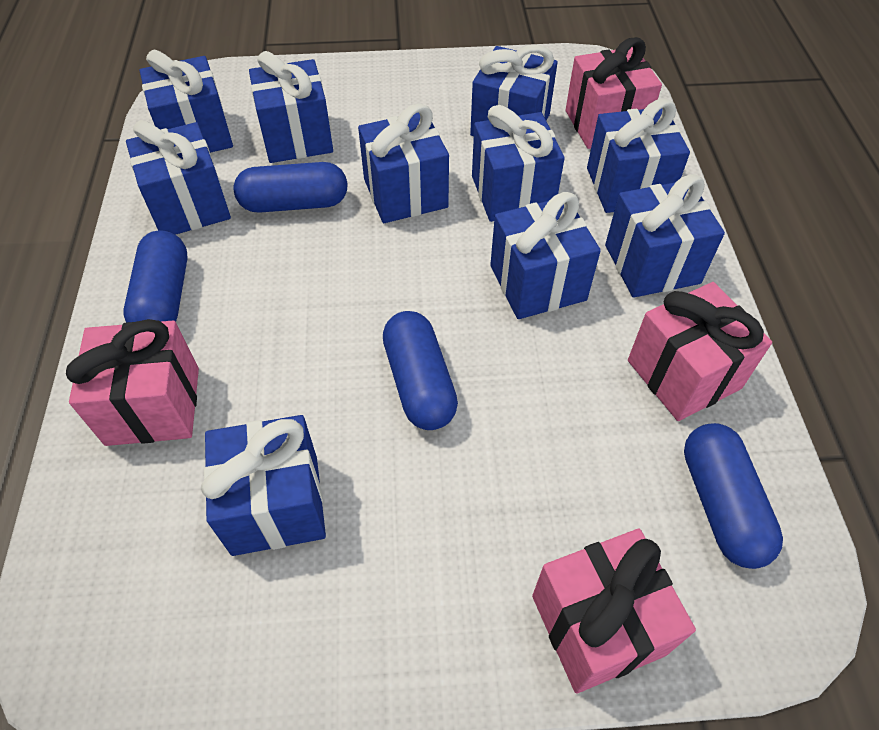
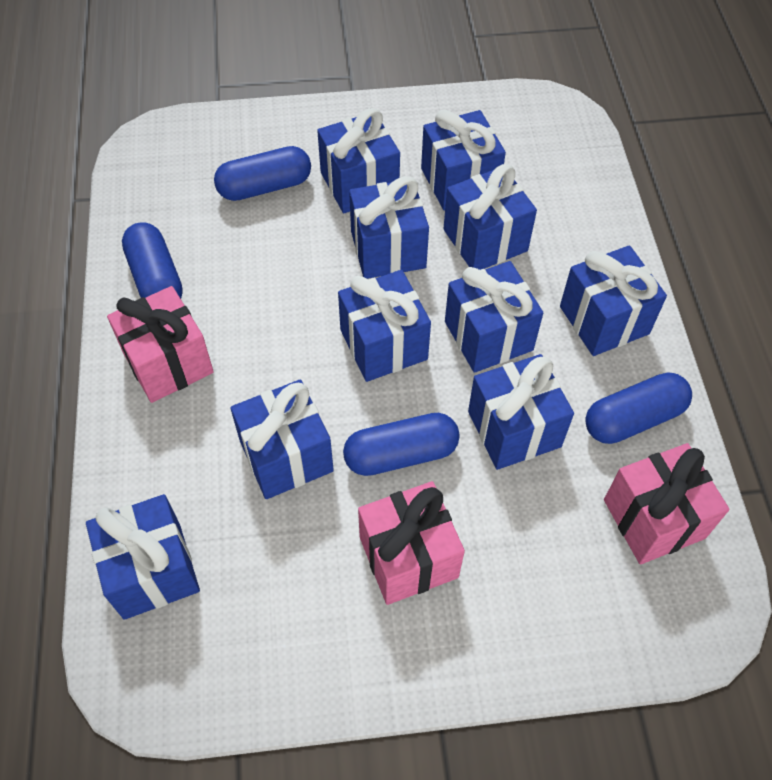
pink gift: 4 -> 3

